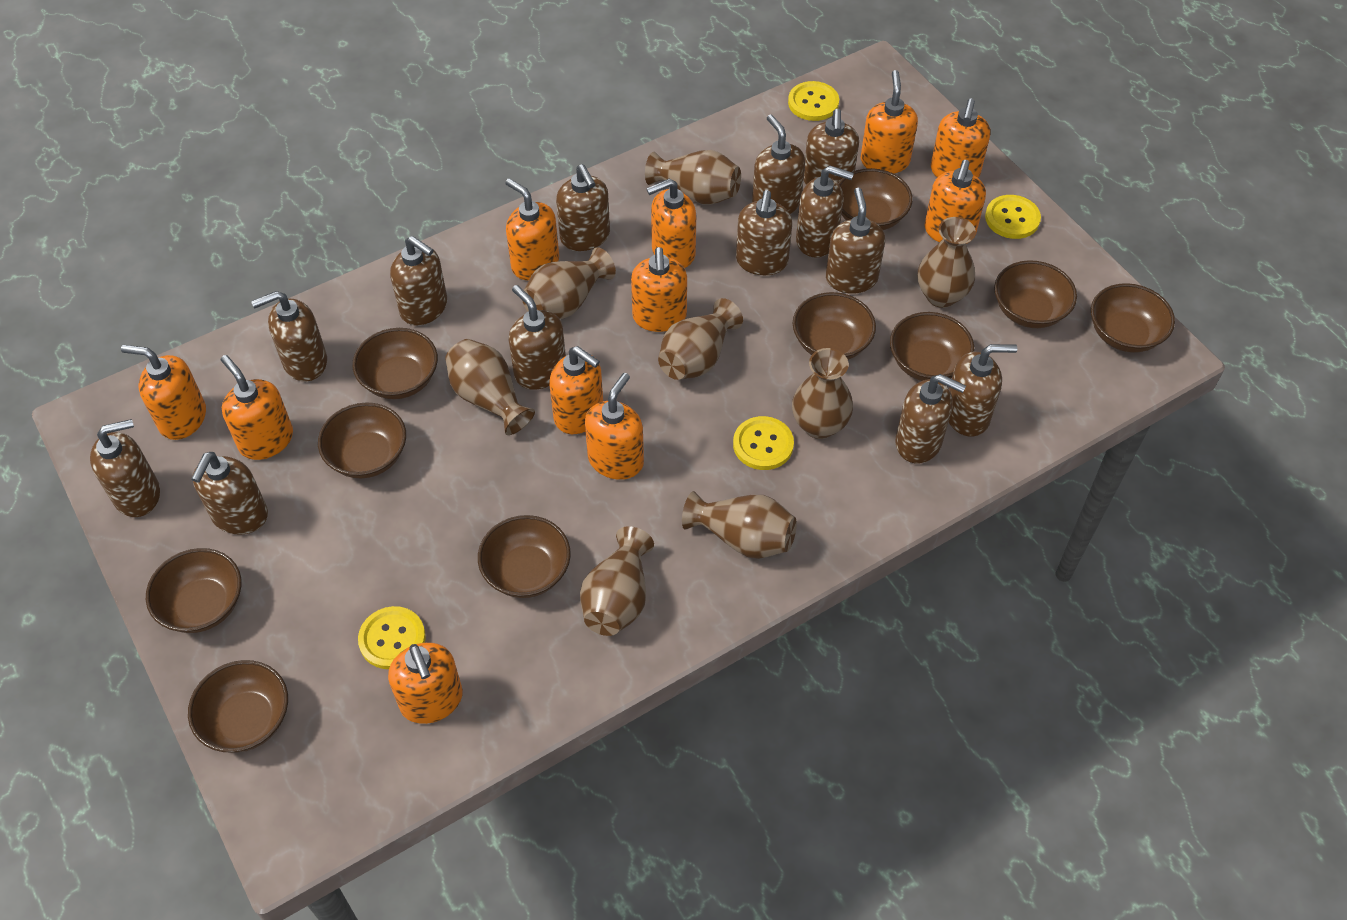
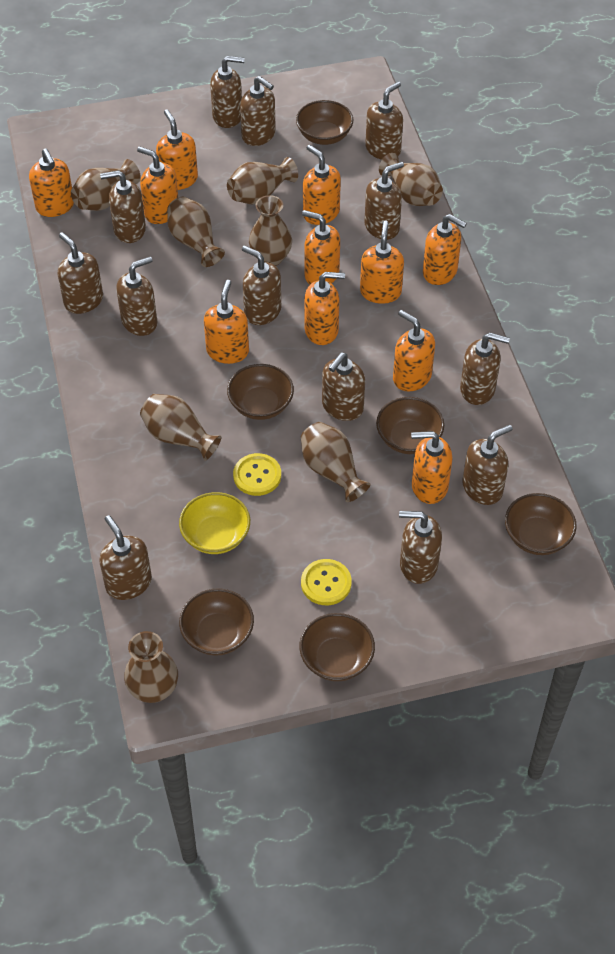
brown bowl: 10 -> 6
yellow bowl: 0 -> 1
yellow button: 4 -> 2

